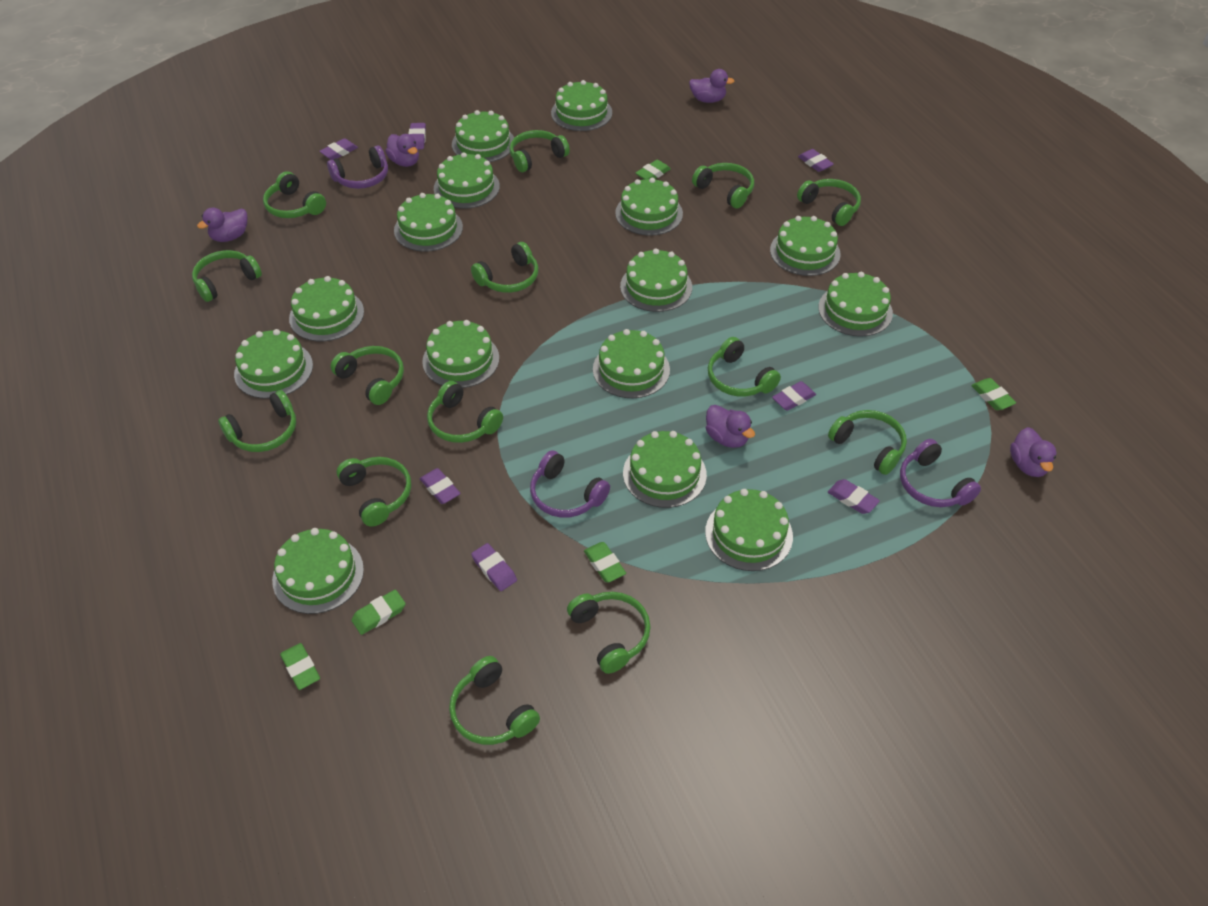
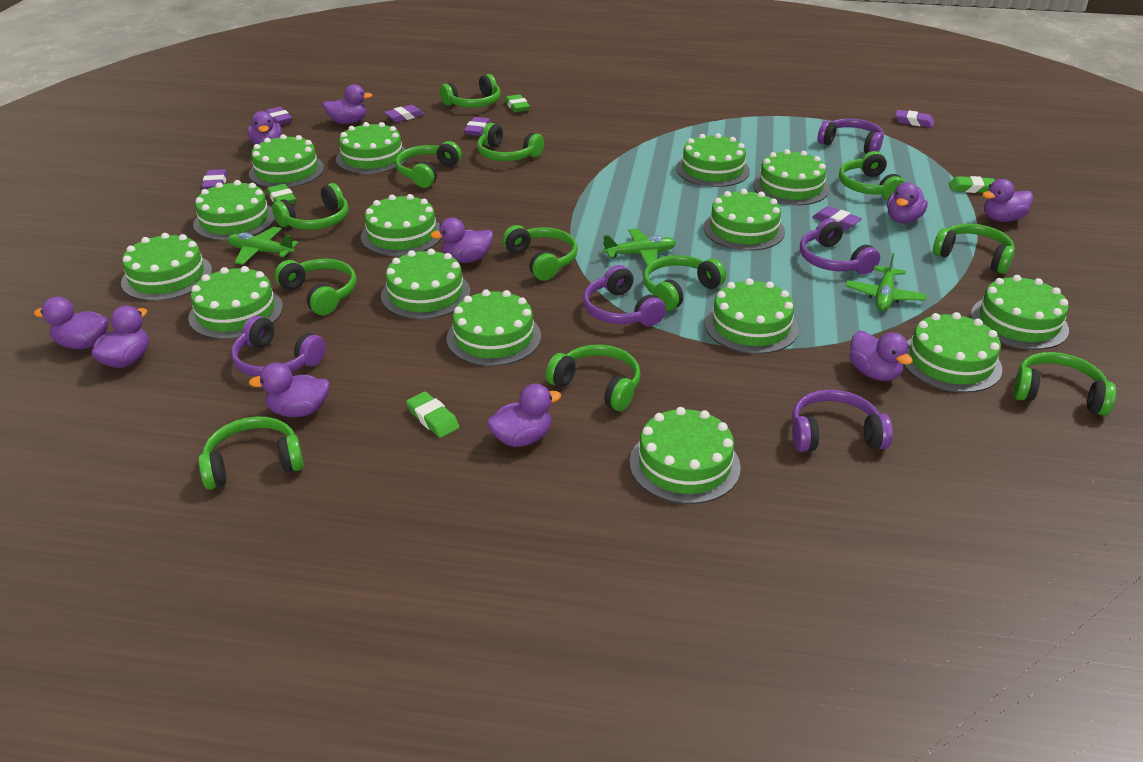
green eraser: 5 -> 4
green headphones: 14 -> 12
green plane: 0 -> 3
purple duck: 5 -> 10
purple eraser: 7 -> 6
purple headphones: 3 -> 5

